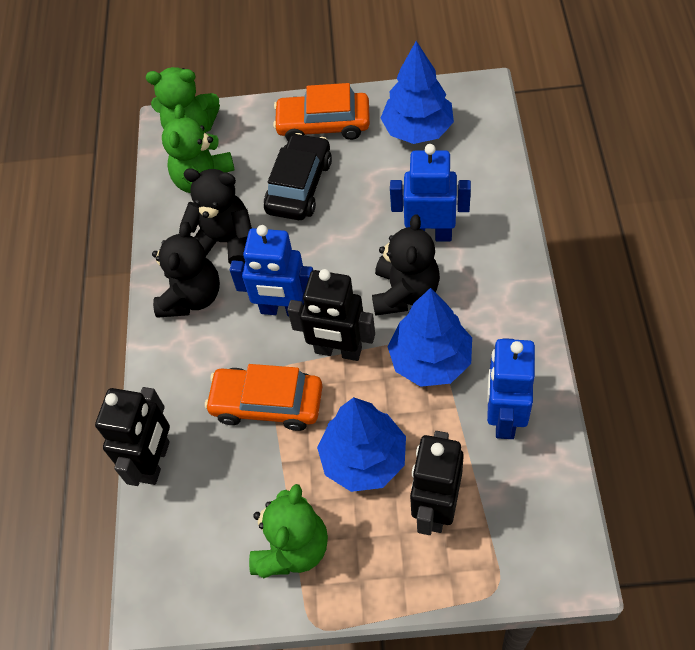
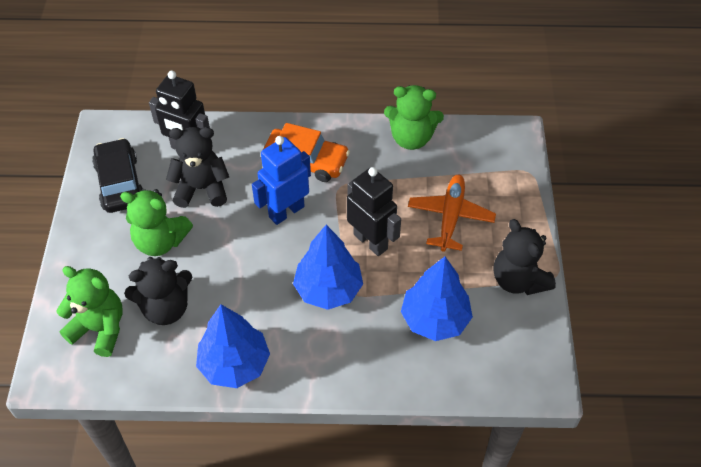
black robot: 3 -> 2
blue robot: 3 -> 1
orange car: 2 -> 1
orange plane: 0 -> 1

